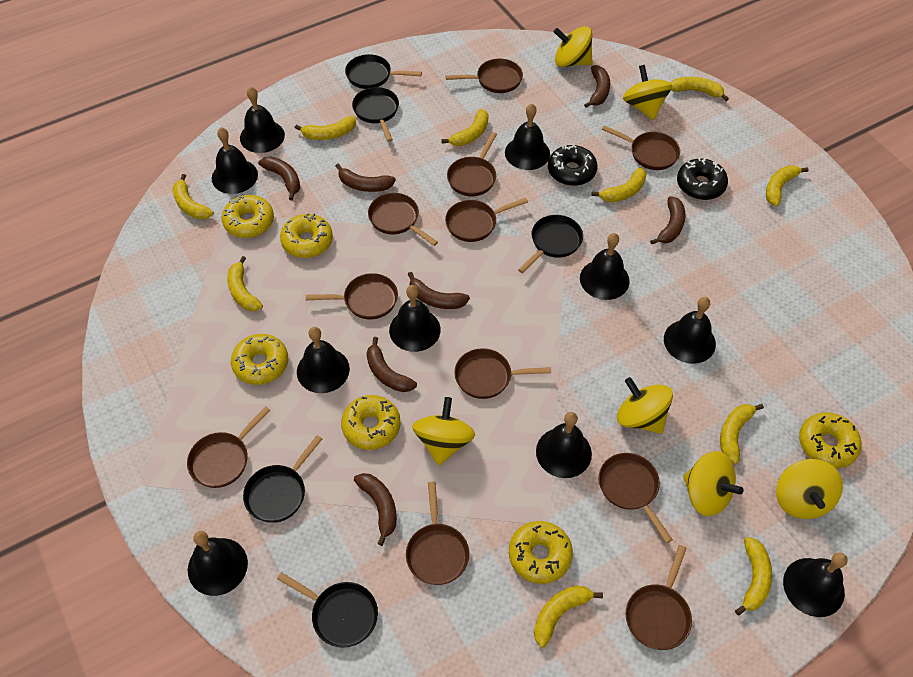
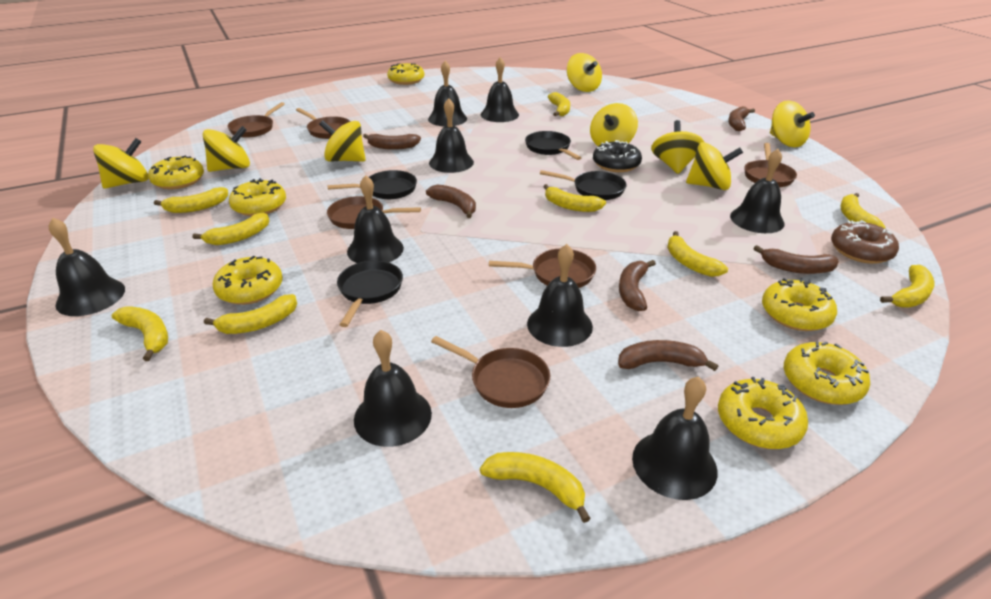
black bell: 10 -> 9
black donut: 2 -> 1
black pan: 5 -> 4
brown banana: 7 -> 6
brown donut: 0 -> 1
brown pan: 11 -> 6
yellow donut: 6 -> 7
yellow spinning top: 6 -> 8

